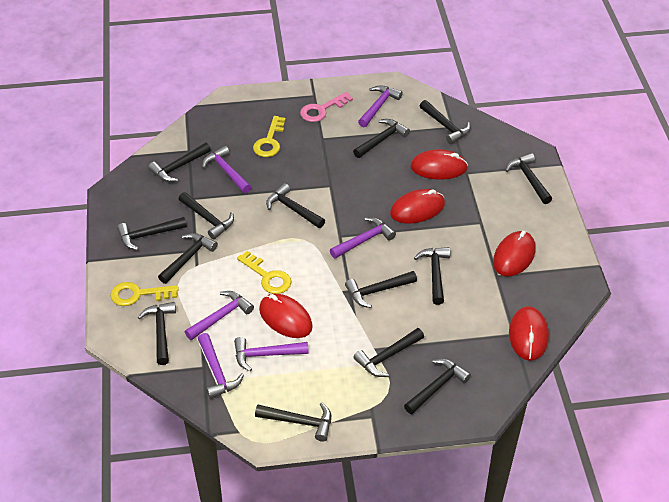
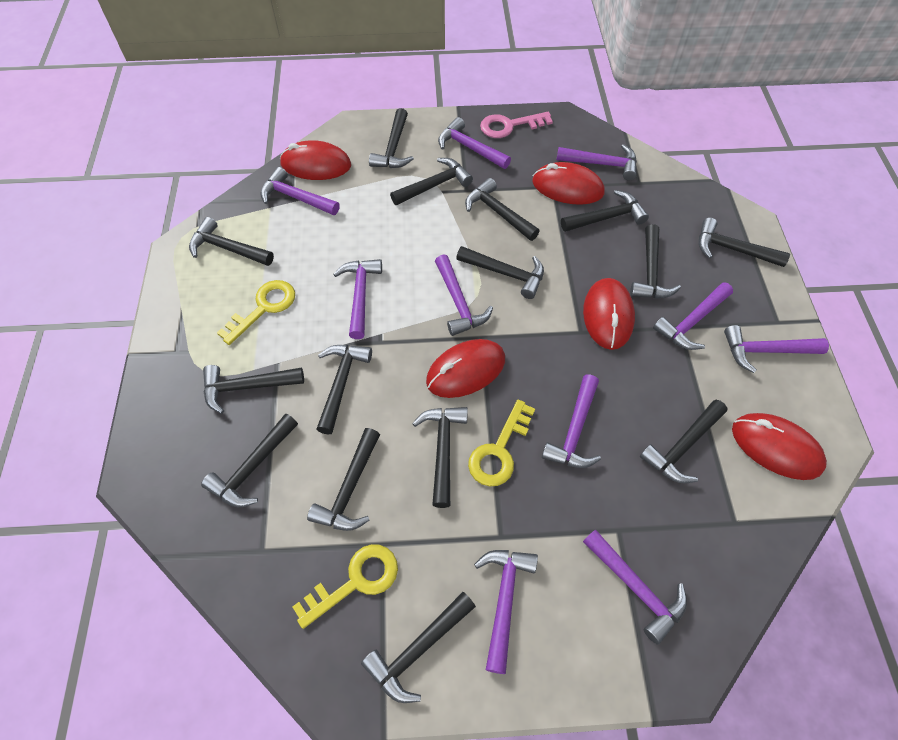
black hammer: 14 -> 15
purple hammer: 6 -> 10

